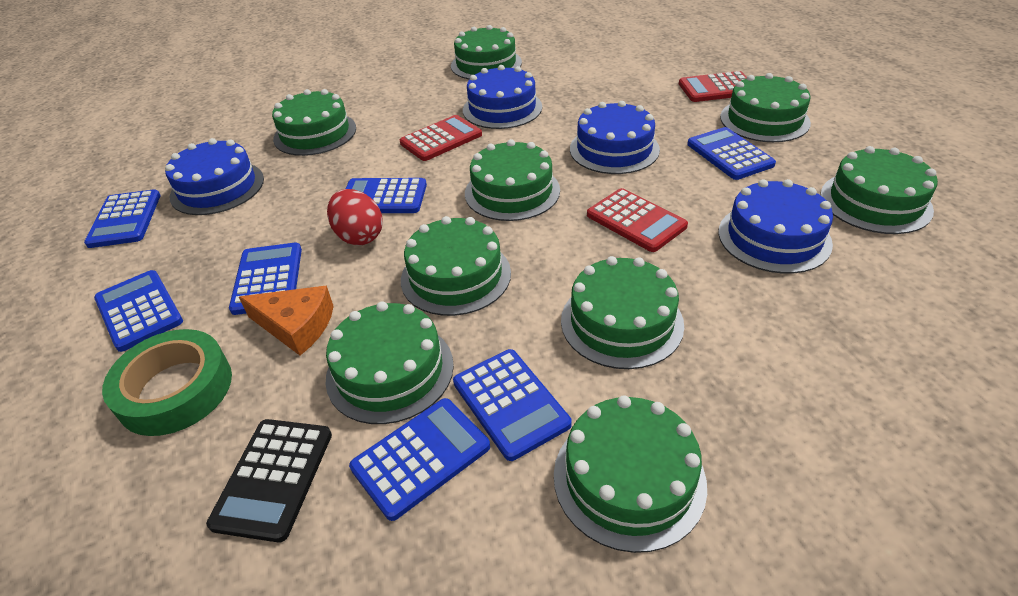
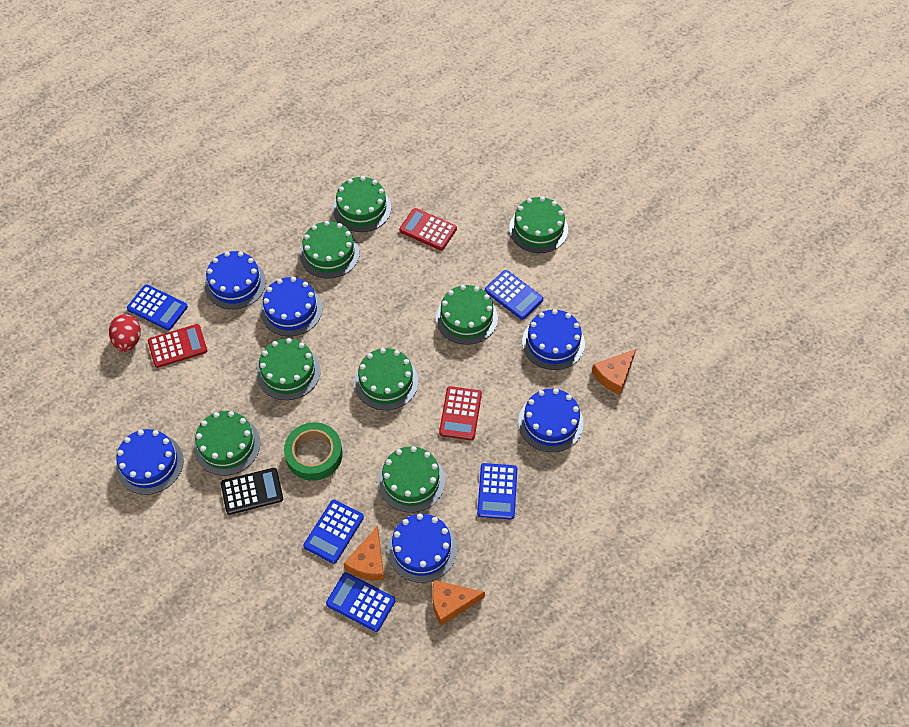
blue cake: 4 -> 6
blue calculator: 7 -> 5
green cake: 9 -> 8
orange cheese: 1 -> 3

